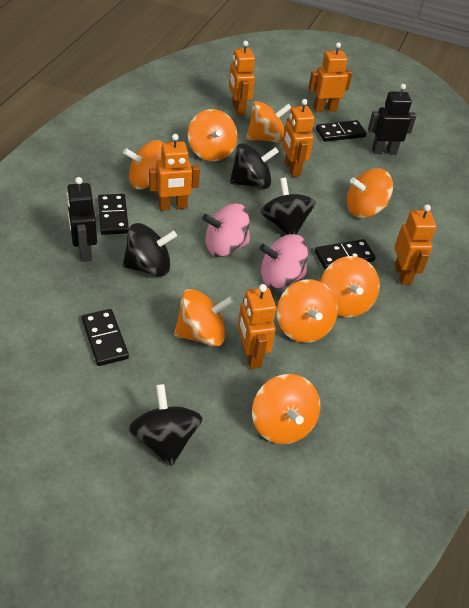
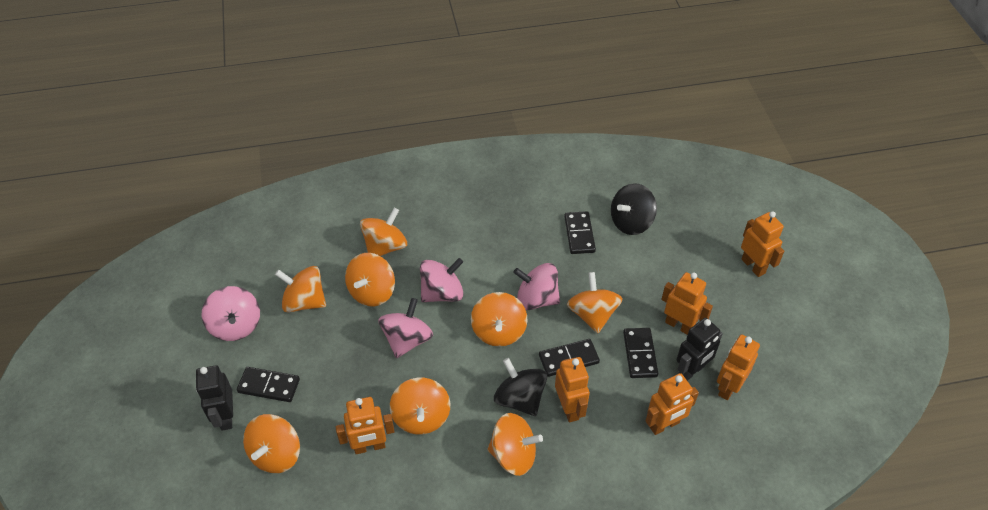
black spinning top: 4 -> 2
pink spinning top: 2 -> 4

